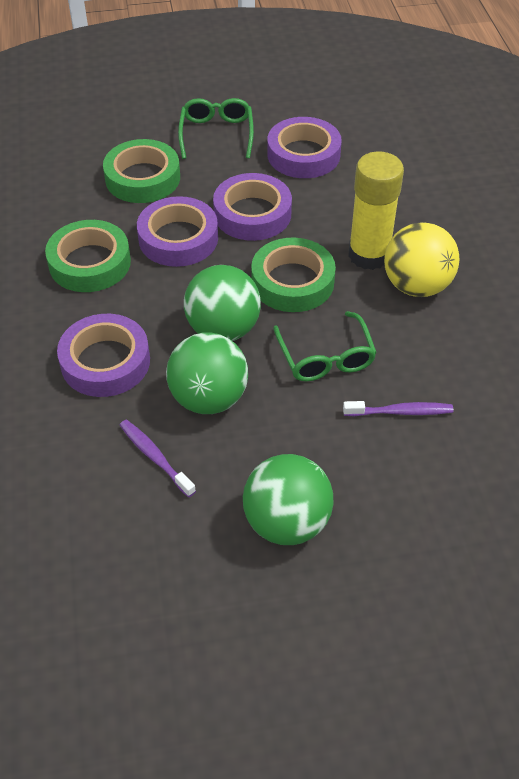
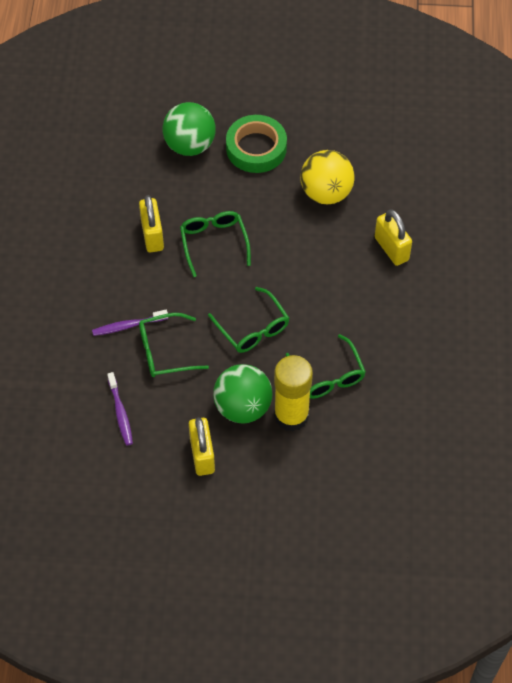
green ball: 3 -> 2
green glasses: 2 -> 4
green tape: 3 -> 1
purple tape: 4 -> 0
yellow padlock: 0 -> 3

